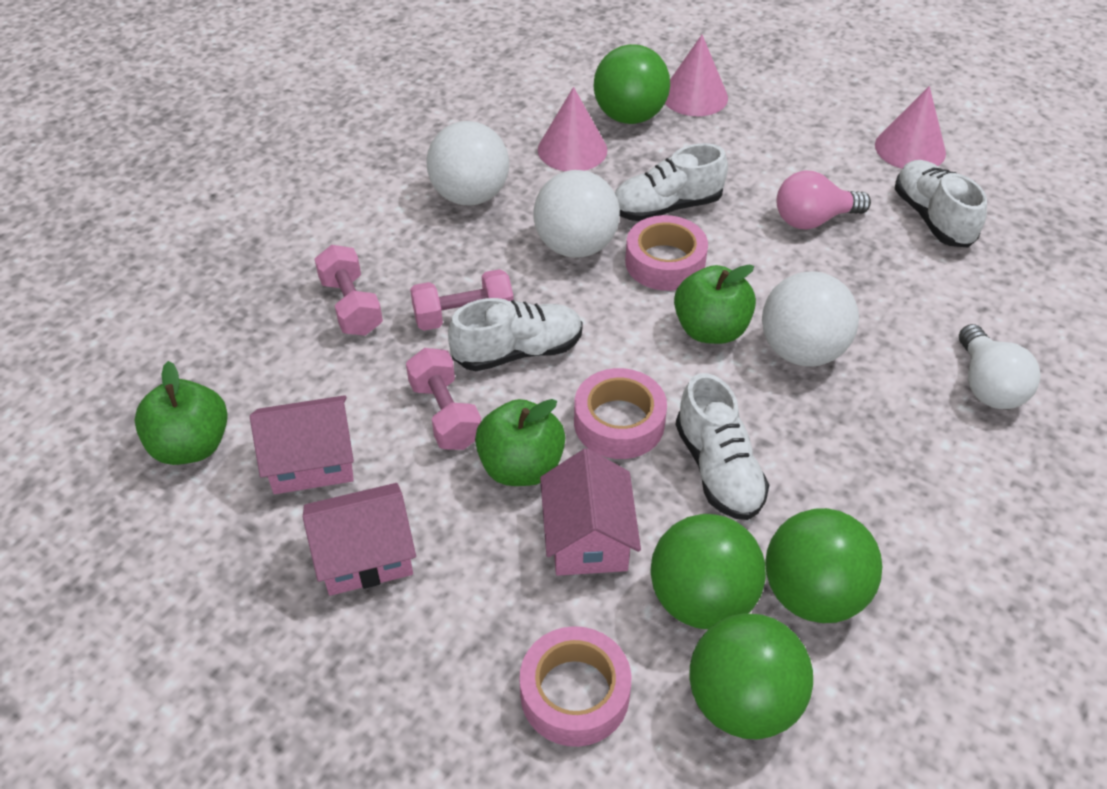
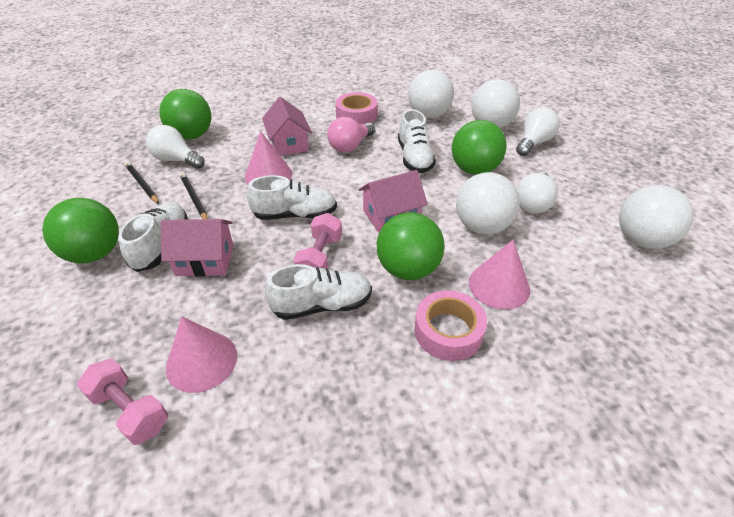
black pencil: 0 -> 2
green apple: 3 -> 0
pink dumbbell: 3 -> 2
pink tape: 3 -> 2
white ball: 3 -> 4
white light bulb: 1 -> 3

